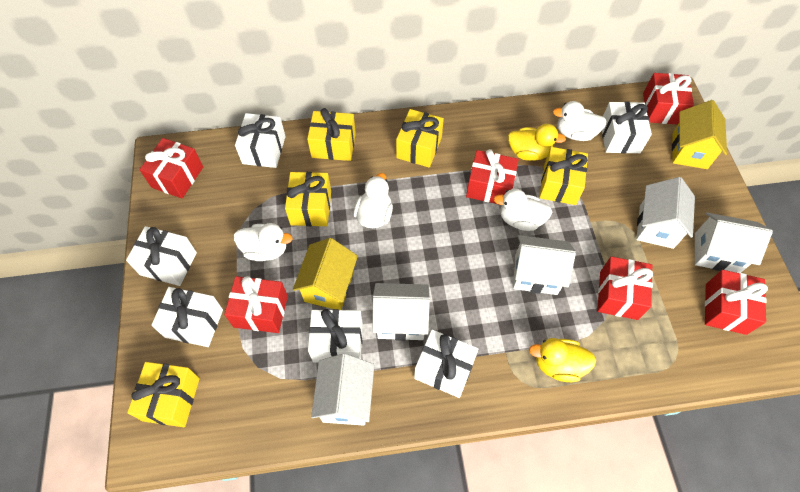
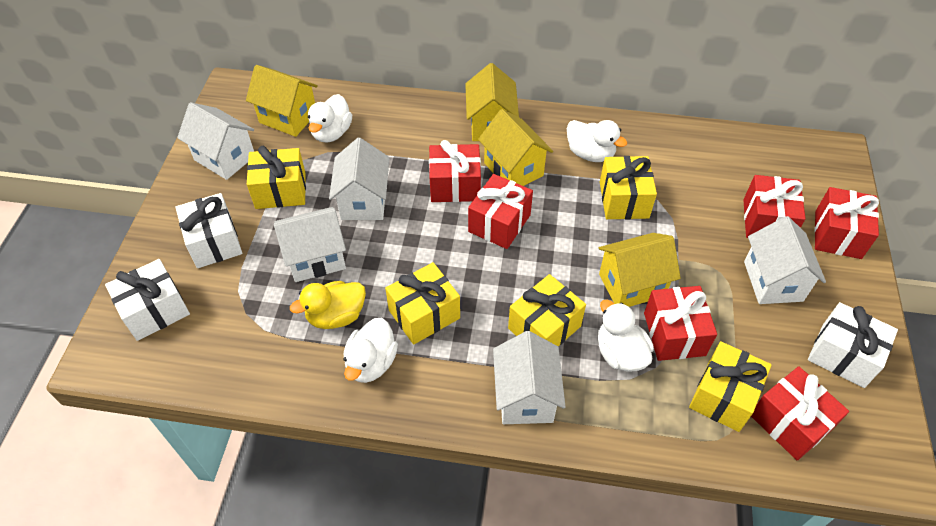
white gift: 6 -> 3
yellow duck: 2 -> 1
yellow house: 2 -> 4

